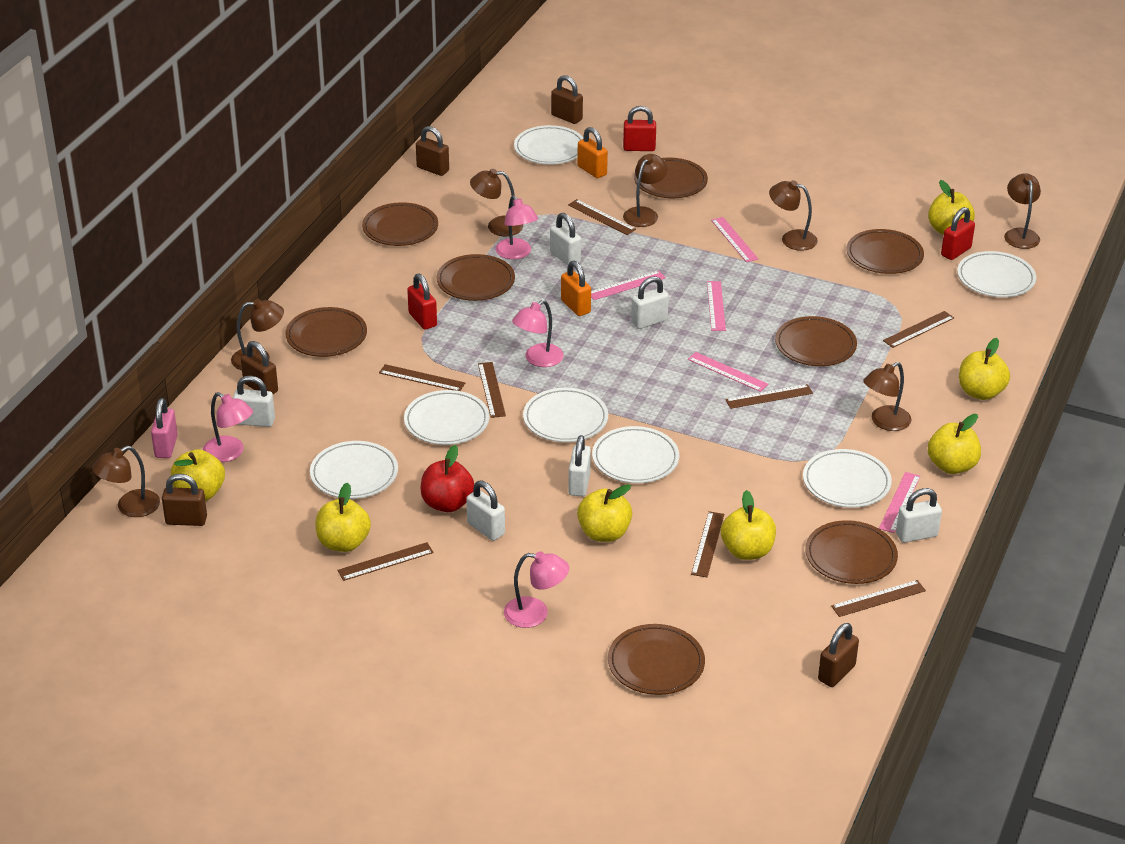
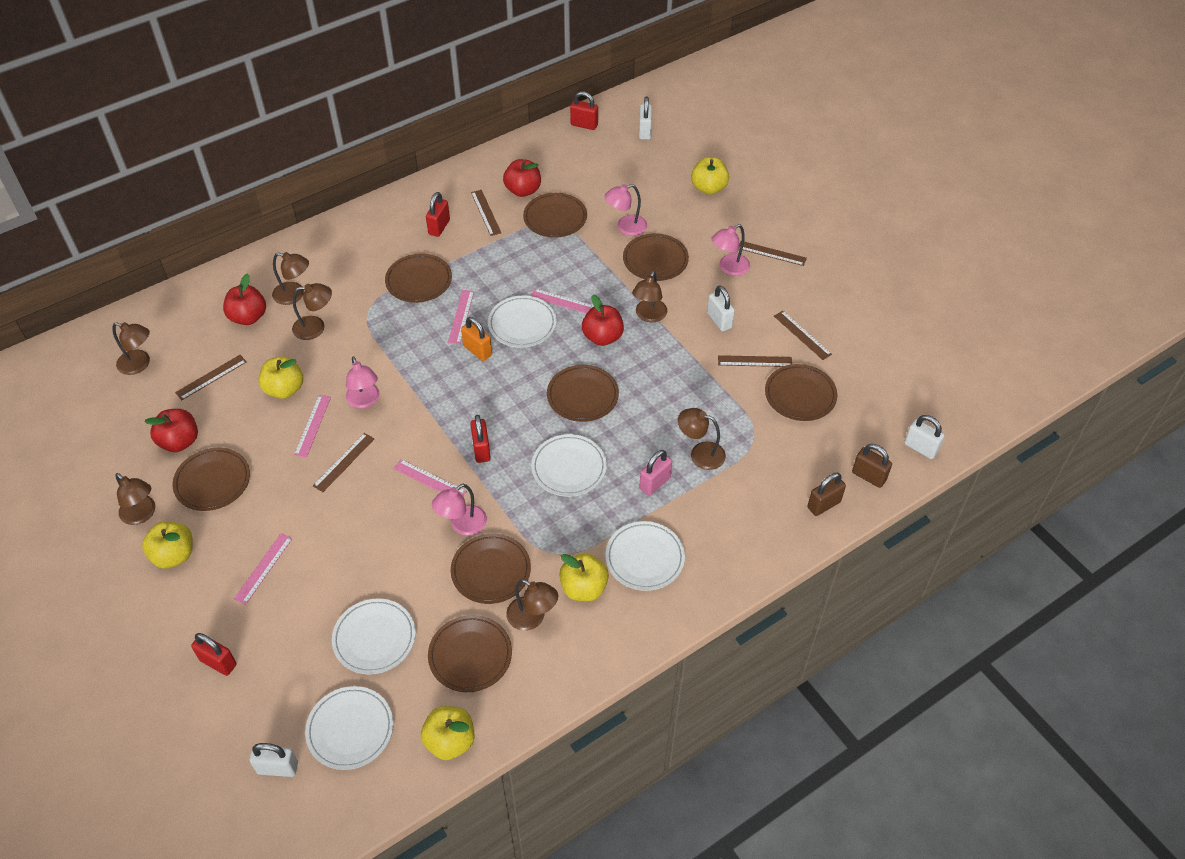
brown padlock: 5 -> 2
brown ruler: 8 -> 6
orange padlock: 2 -> 1
red apple: 1 -> 4
red padlock: 3 -> 4
white padlock: 6 -> 4
white plate: 7 -> 5
yellow apple: 7 -> 5

